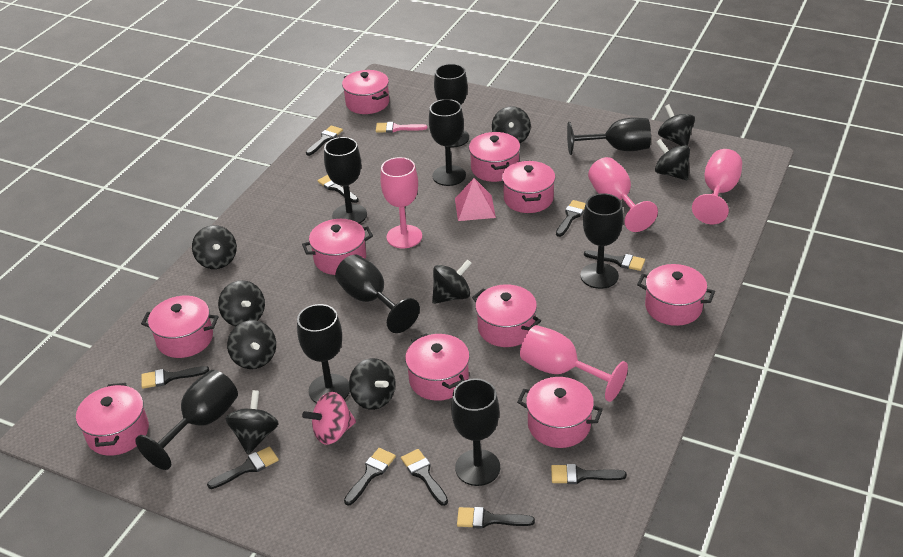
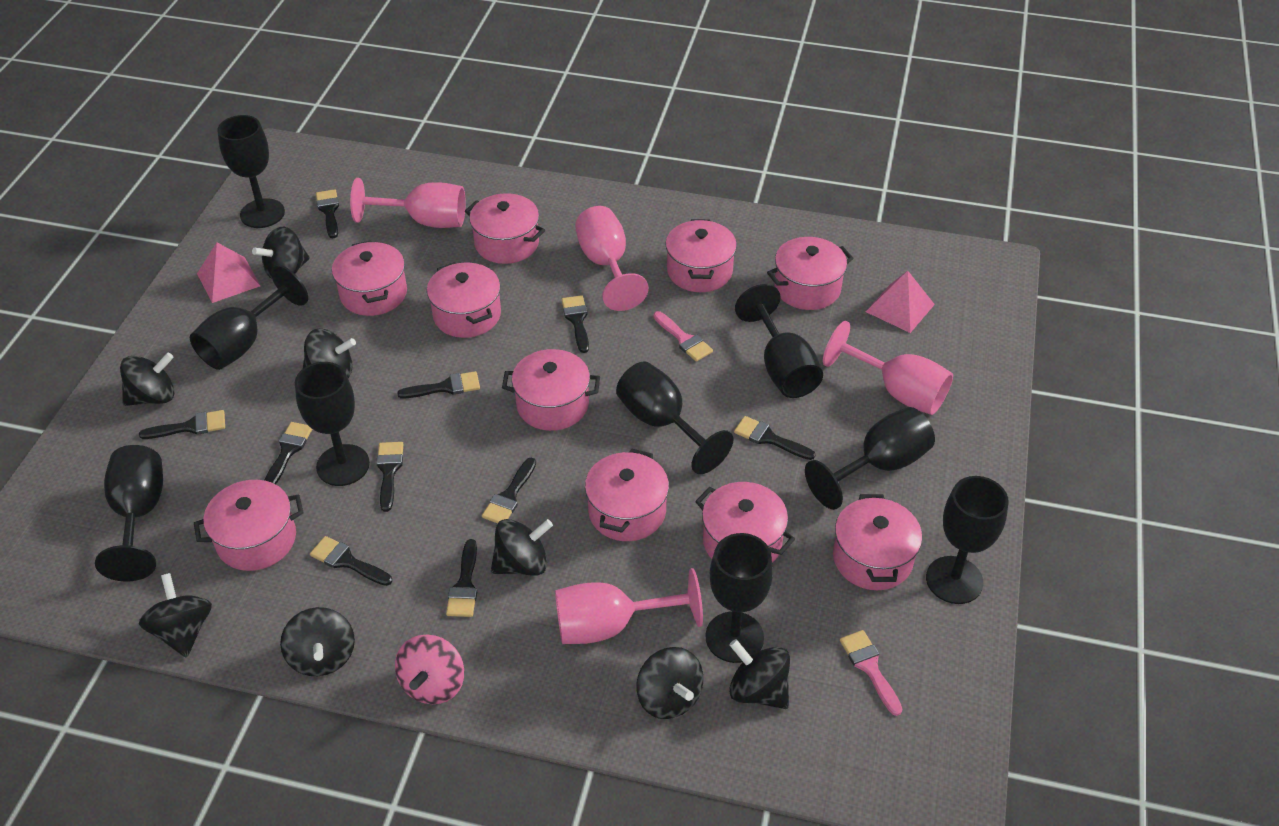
black spinning top: 9 -> 8
pink brush: 1 -> 2
pink pyramid: 1 -> 2

